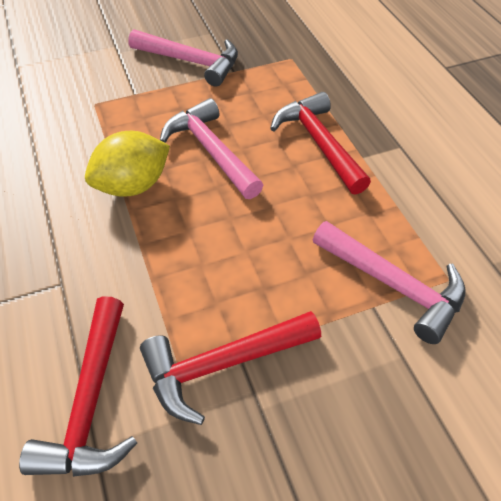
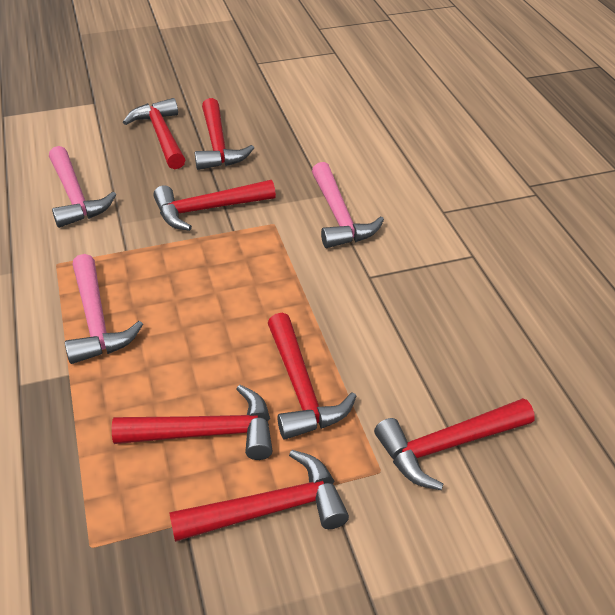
red hammer: 3 -> 7
yellow lemon: 1 -> 0

